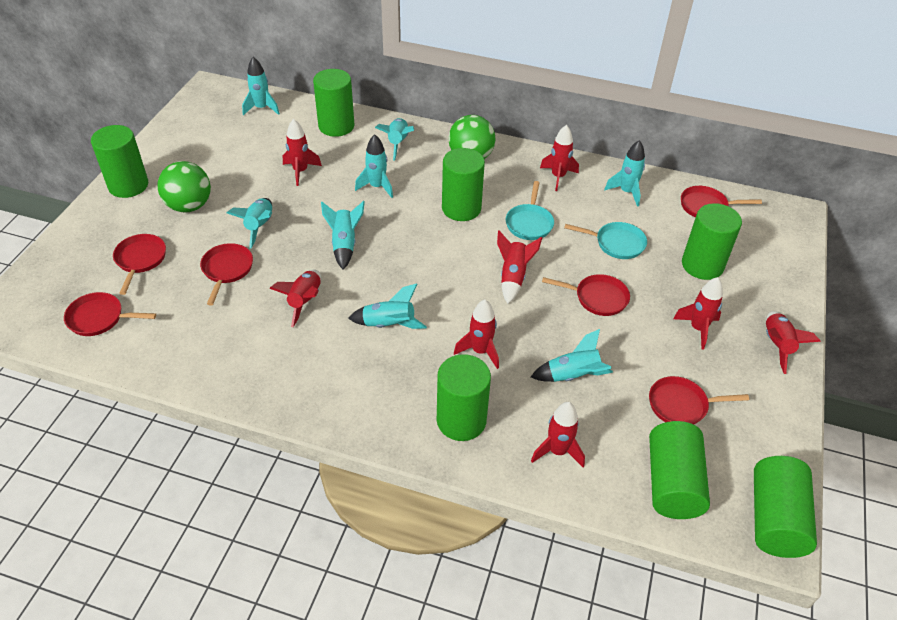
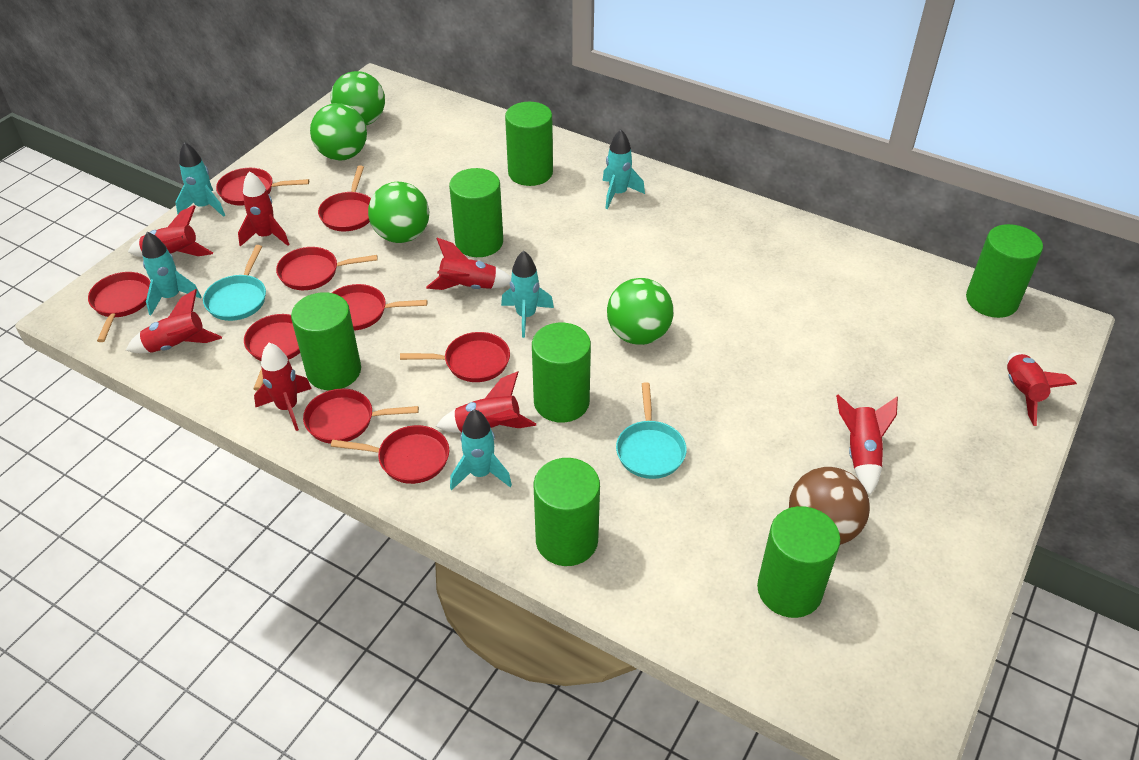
brown ball: 0 -> 1
green ball: 2 -> 4
red pan: 6 -> 9
turquoise rocket: 8 -> 5

